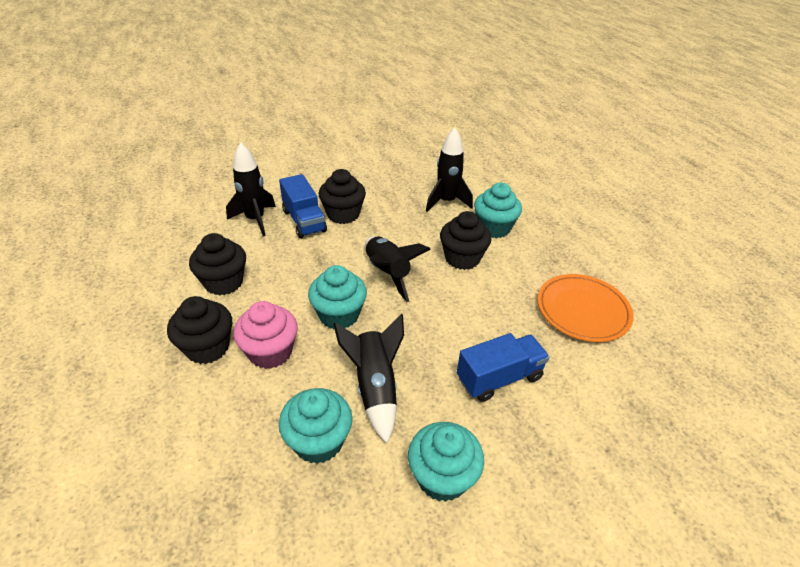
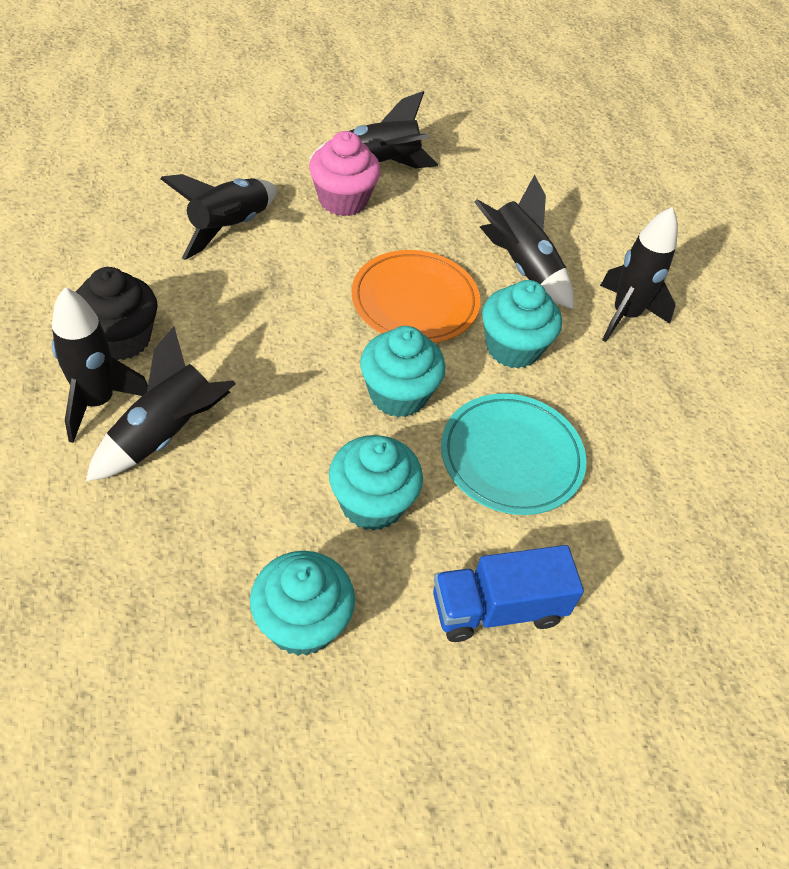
black cupcake: 4 -> 1
black rocket: 4 -> 6
blue truck: 2 -> 1
turquoise plate: 0 -> 1

